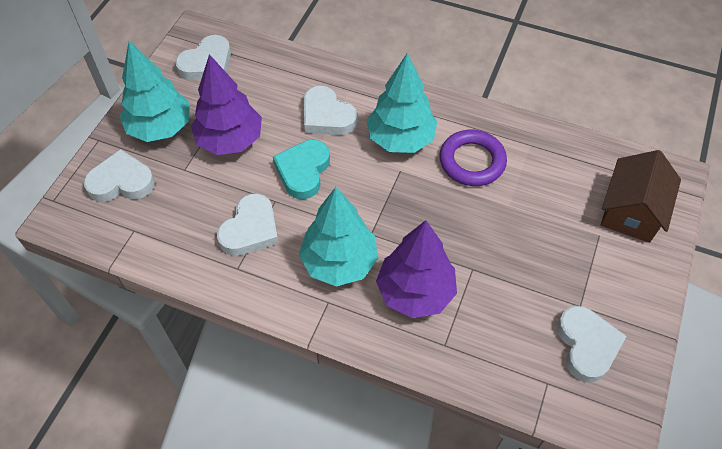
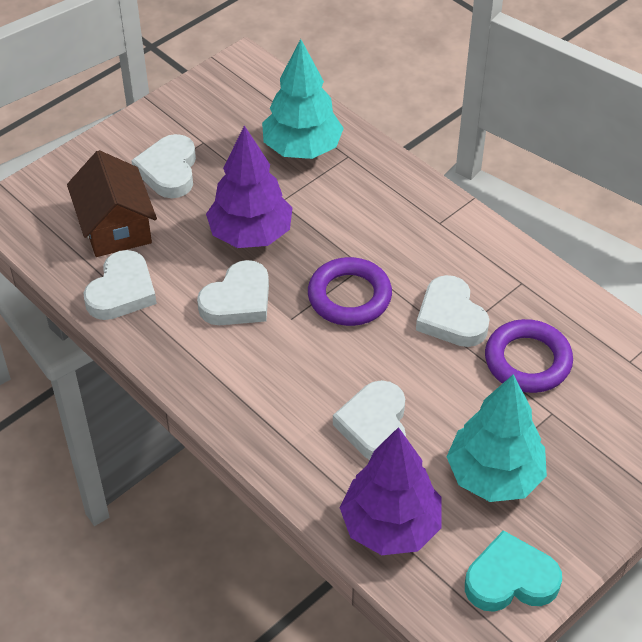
purple ring: 1 -> 2
turquoise tree: 3 -> 2

